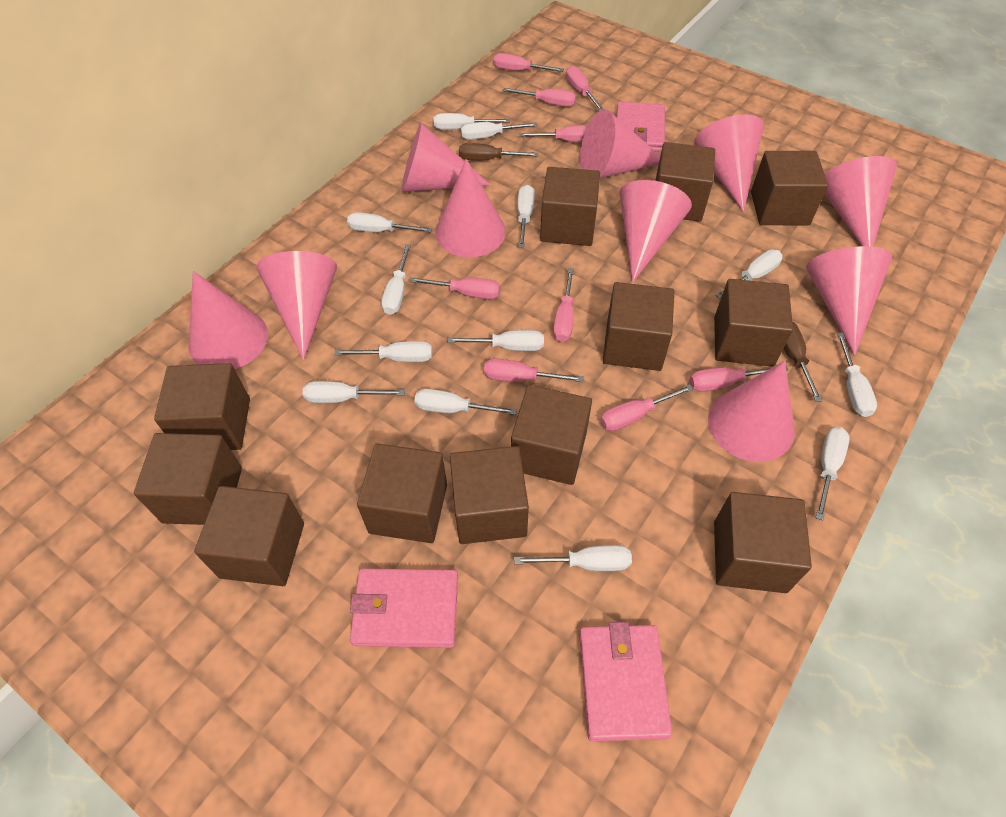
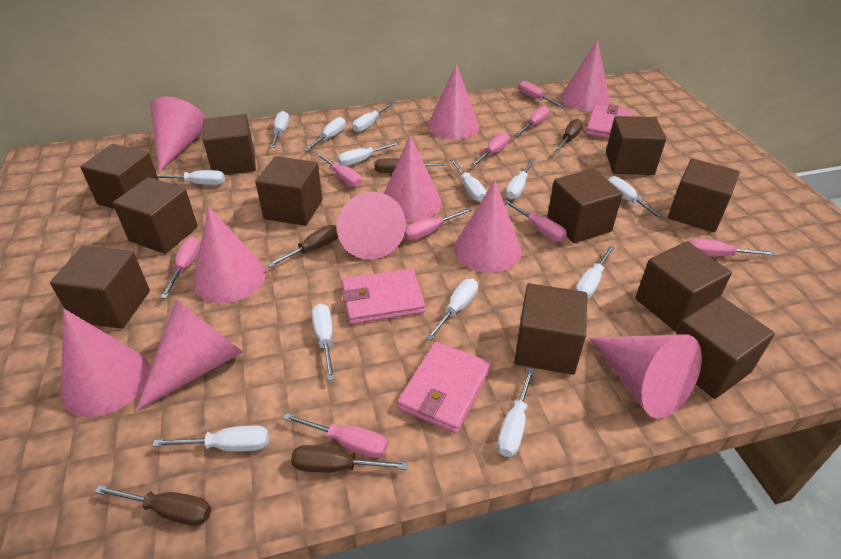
brown cube: 12 -> 11
brown screwdriver: 2 -> 5

